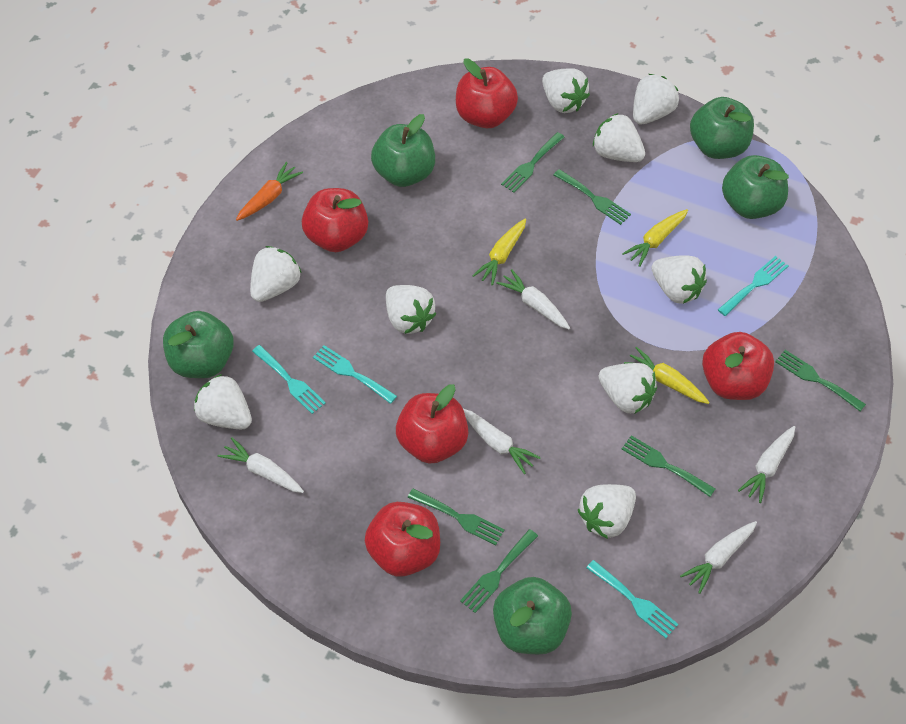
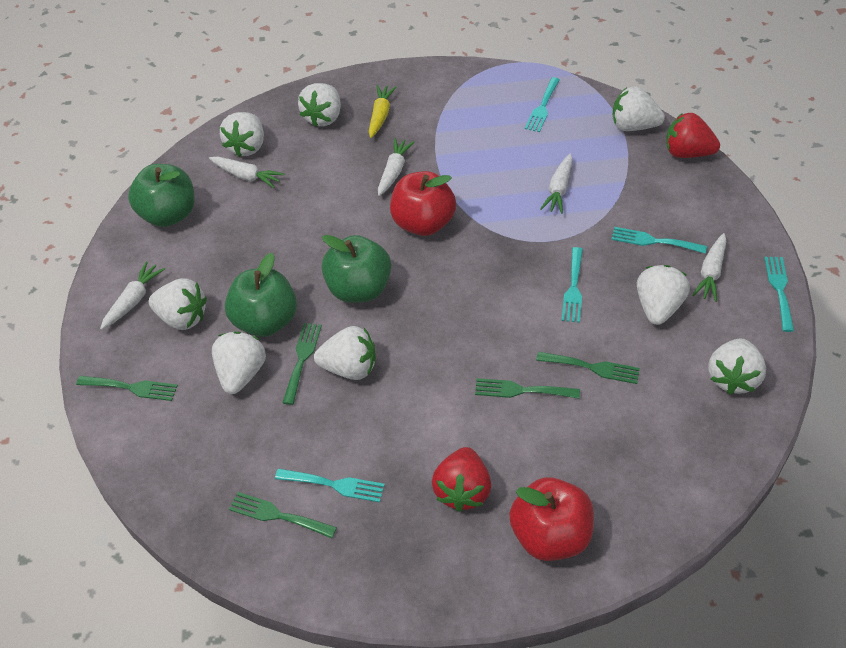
green apple: 5 -> 3
green fork: 6 -> 5
orange carrot: 1 -> 0
red apple: 5 -> 2
red strawberry: 0 -> 2
turquoise fork: 4 -> 5
white strawberry: 9 -> 8
yellow carrot: 3 -> 1

